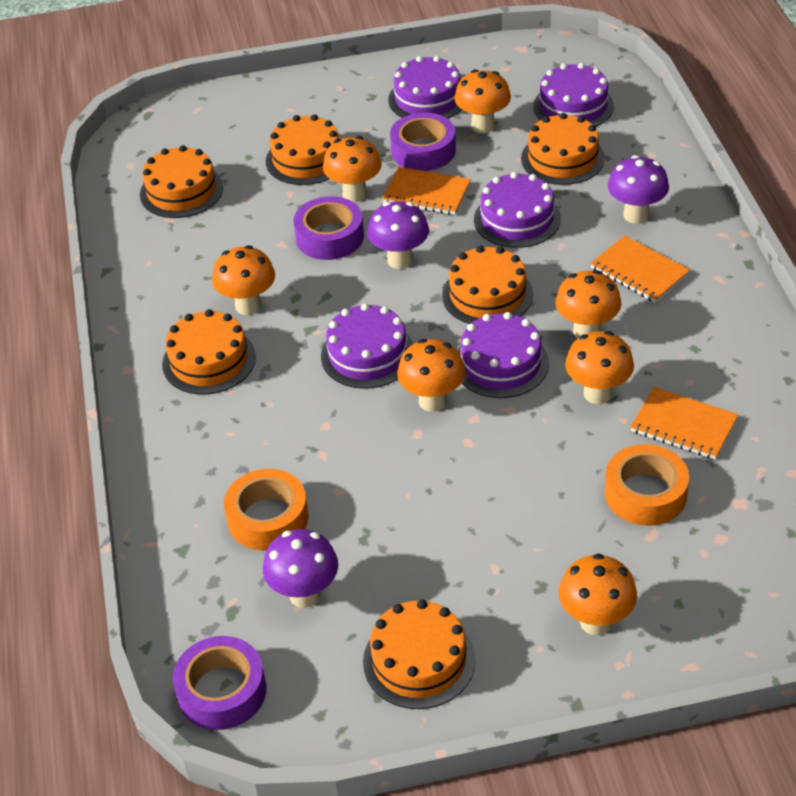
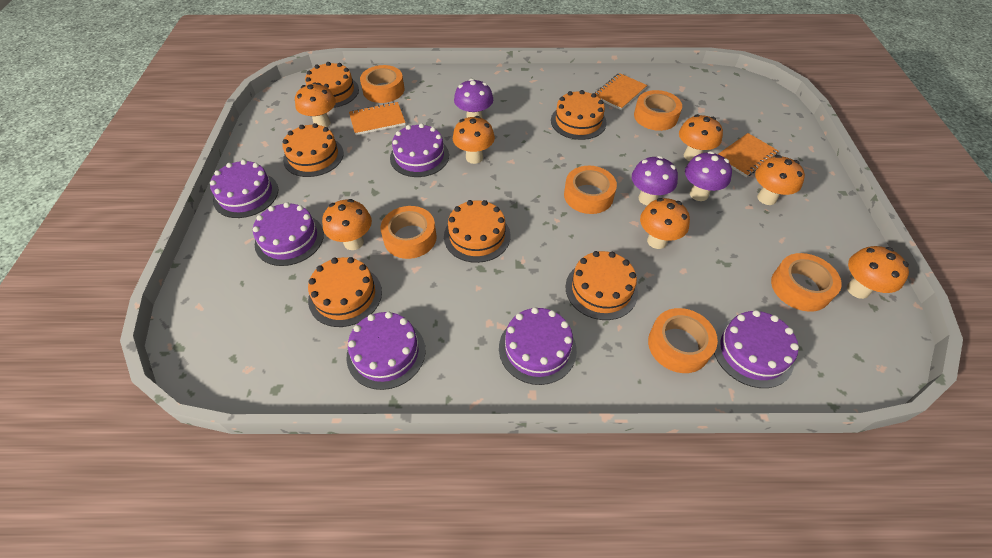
orange tape: 2 -> 6
purple cake: 5 -> 6
purple tape: 3 -> 0

